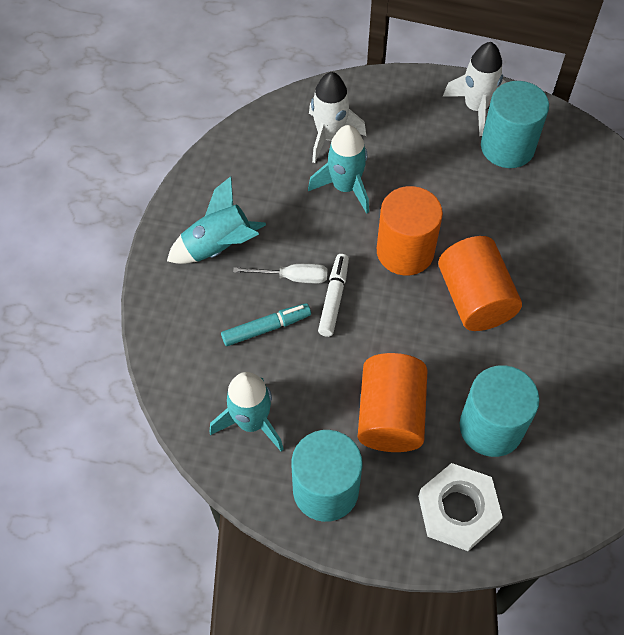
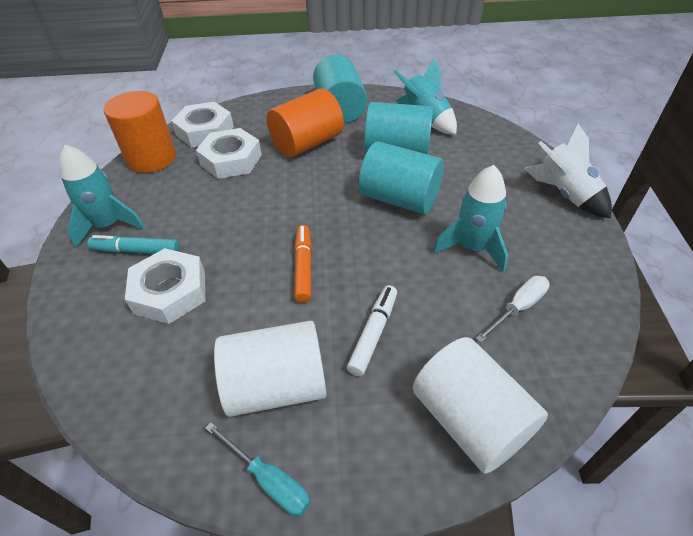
orange cylinder: 3 -> 2
orange marker: 0 -> 1
turquoise screwdriver: 0 -> 1
white cylinder: 0 -> 2
white nut: 1 -> 3
white rocket: 2 -> 1

